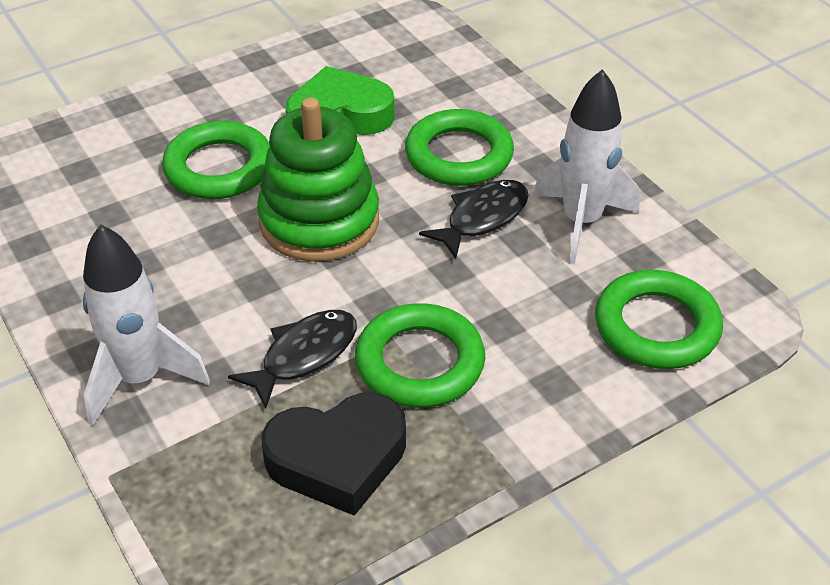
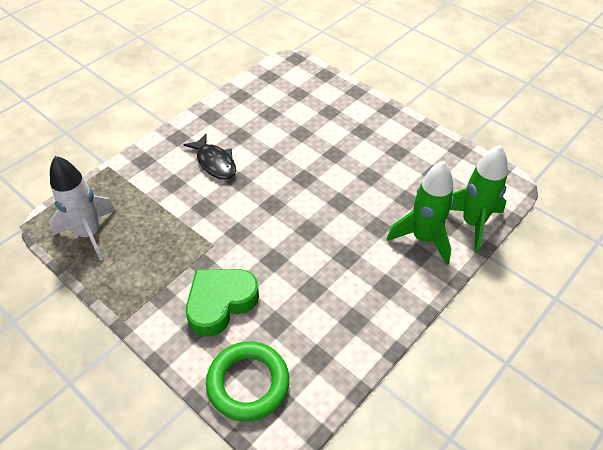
black fish: 2 -> 1
black heart: 1 -> 0
green ring: 4 -> 1
green rocket: 0 -> 2
green stacking toy: 1 -> 0
white rocket: 2 -> 1

